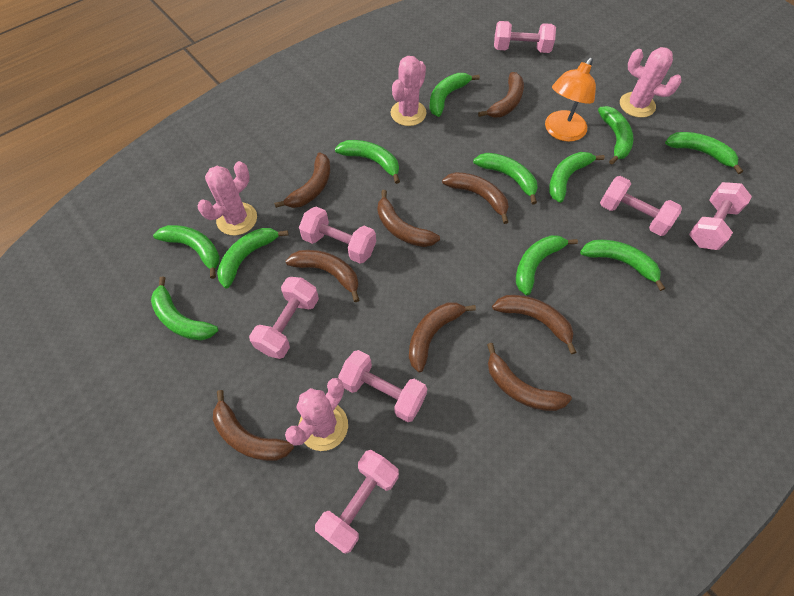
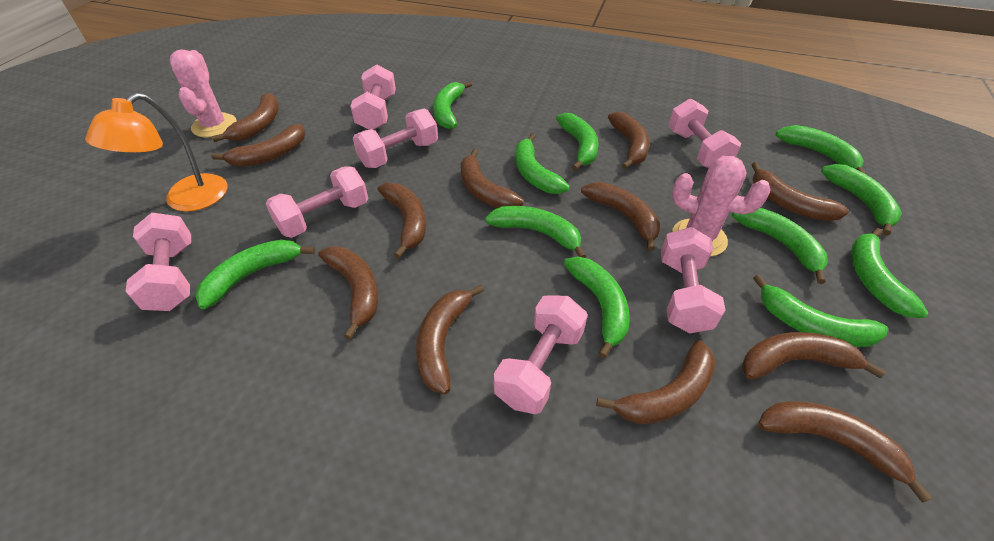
brown banana: 9 -> 12
pink cactus: 4 -> 2

